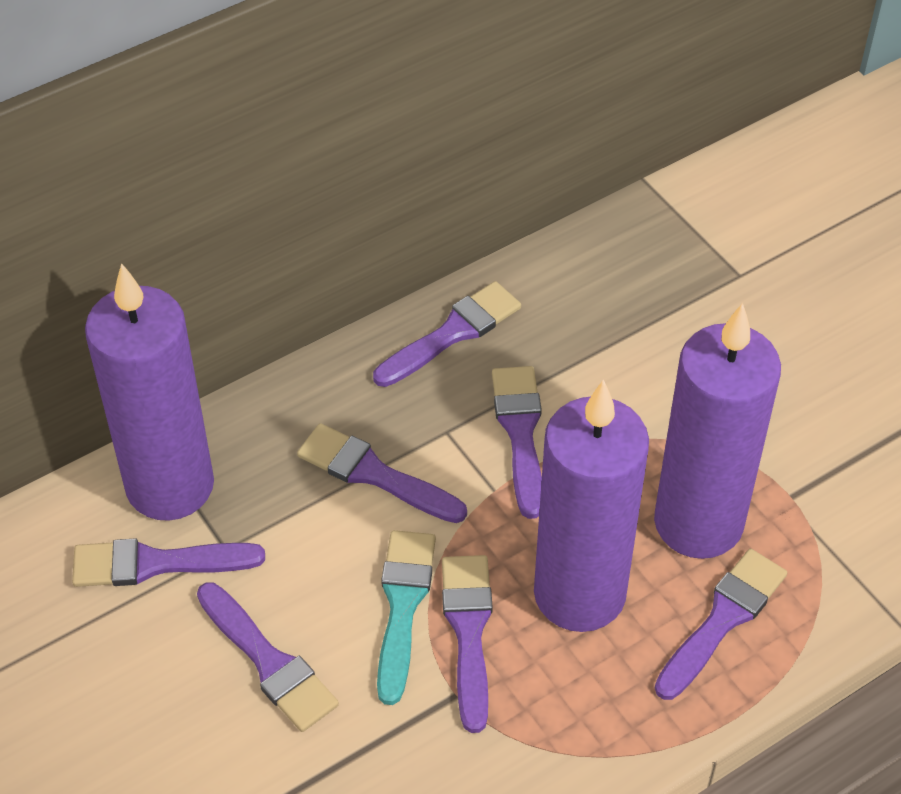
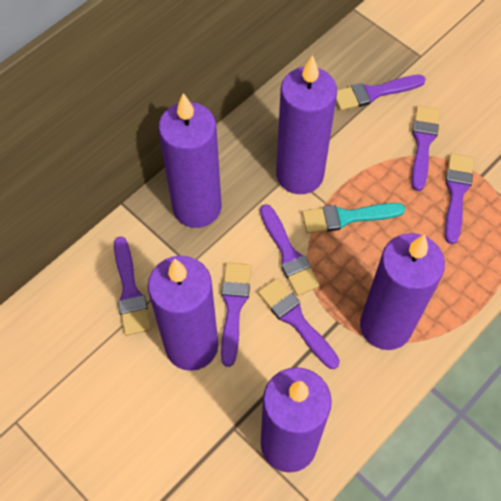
purple candle: 3 -> 5

